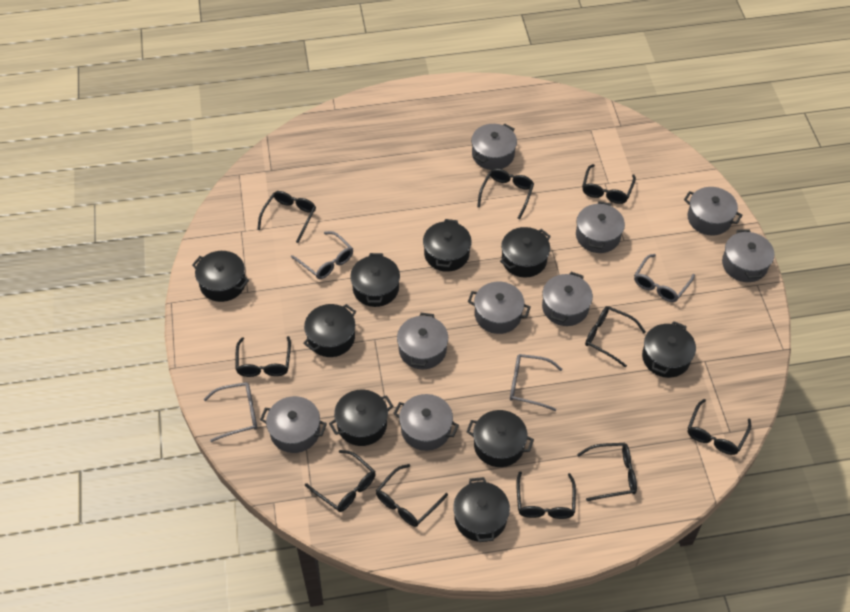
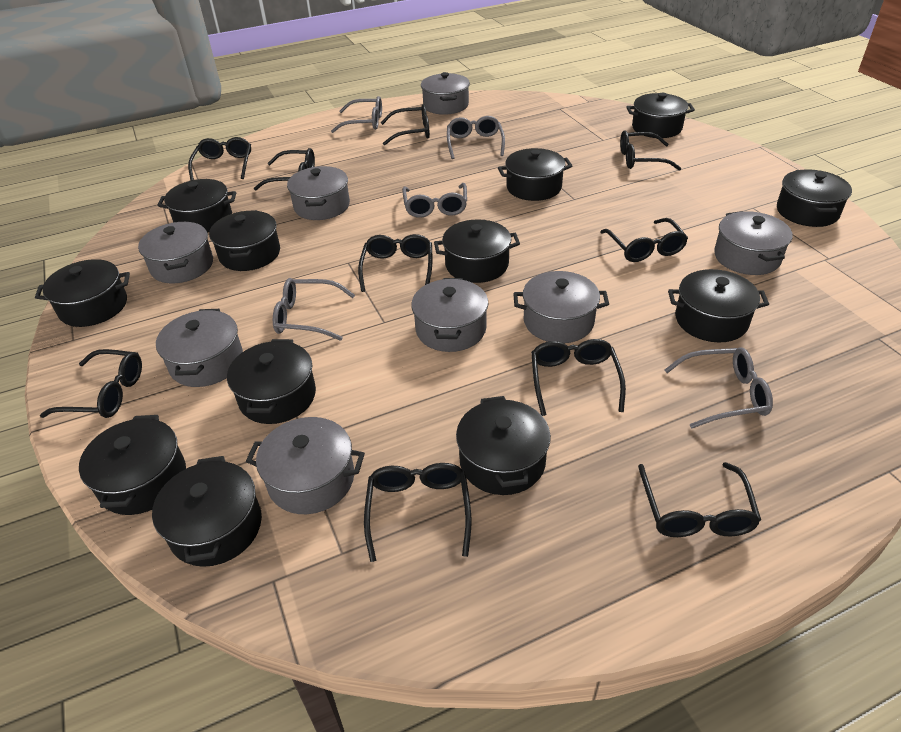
black pot: 9 -> 12
grey glasses: 4 -> 5
grey pot: 9 -> 8

